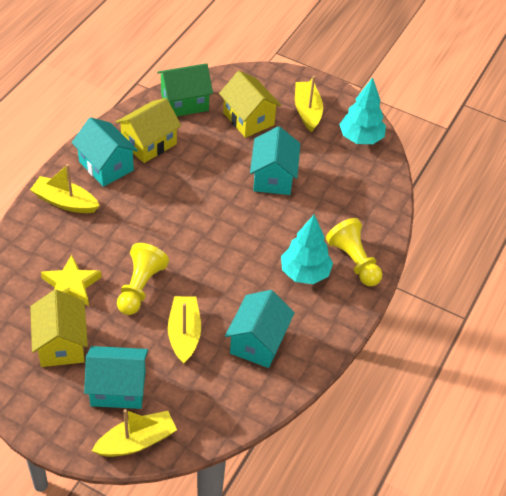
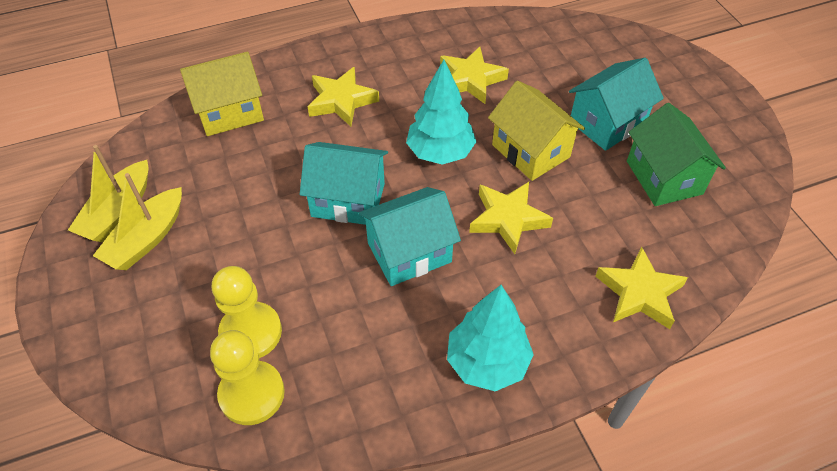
turquoise house: 4 -> 3
yellow boat: 4 -> 2
yellow house: 3 -> 2
yellow star: 1 -> 4

